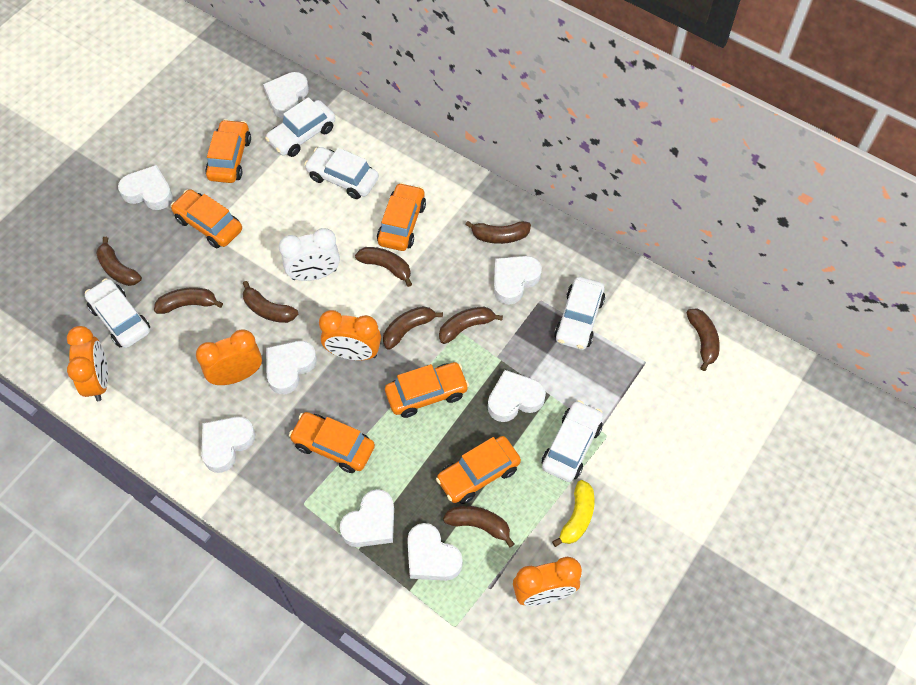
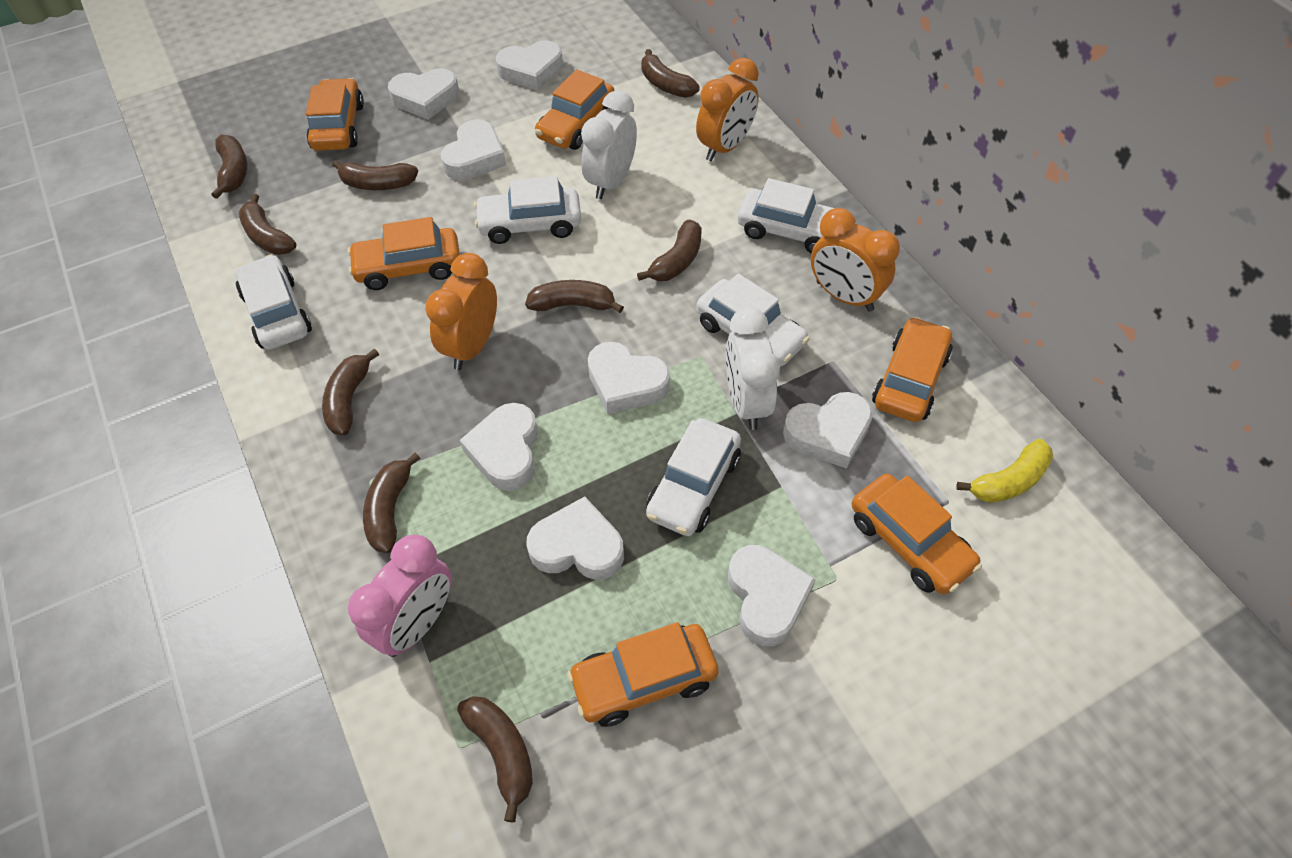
orange clock: 4 -> 3
pink clock: 0 -> 1
white clock: 1 -> 2

